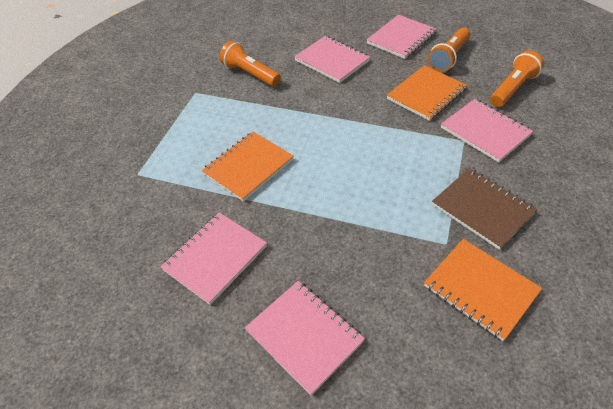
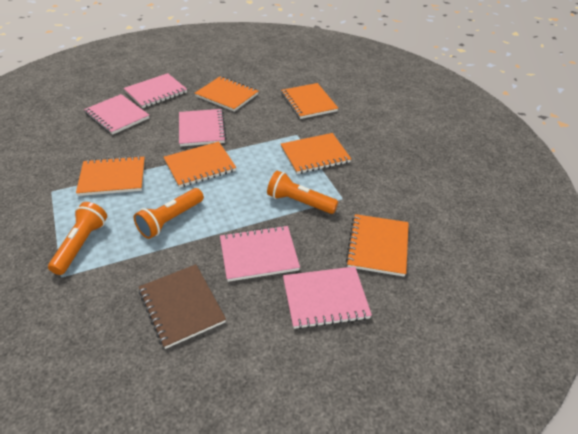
orange notebook: 3 -> 6

